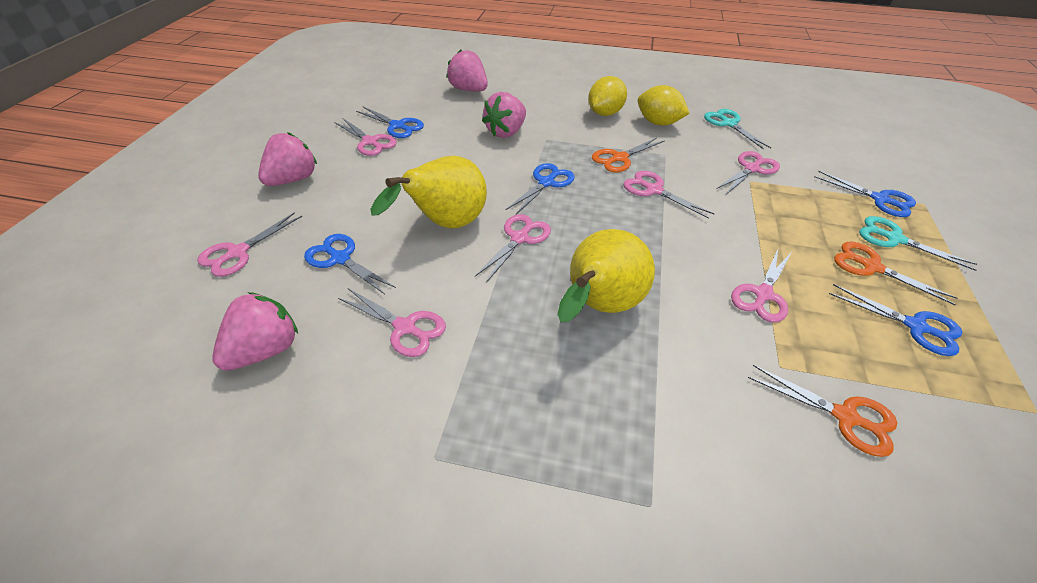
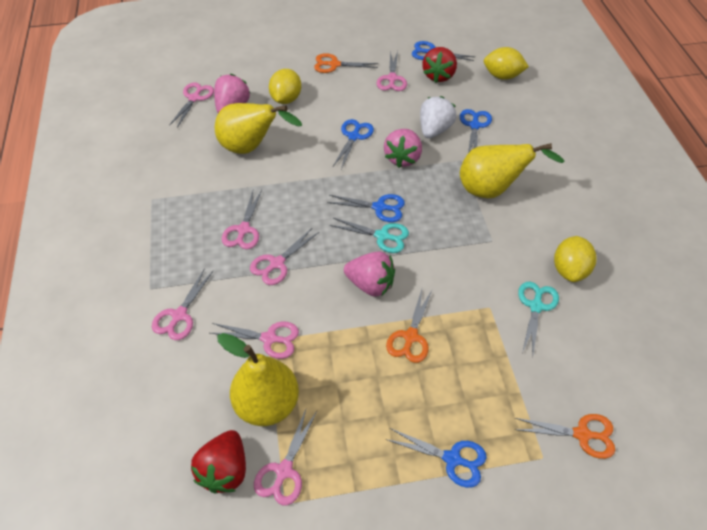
pink strawberry: 4 -> 3
red strawberry: 0 -> 2
white strawberry: 0 -> 1
yellow lemon: 2 -> 3
yellow pear: 2 -> 3

